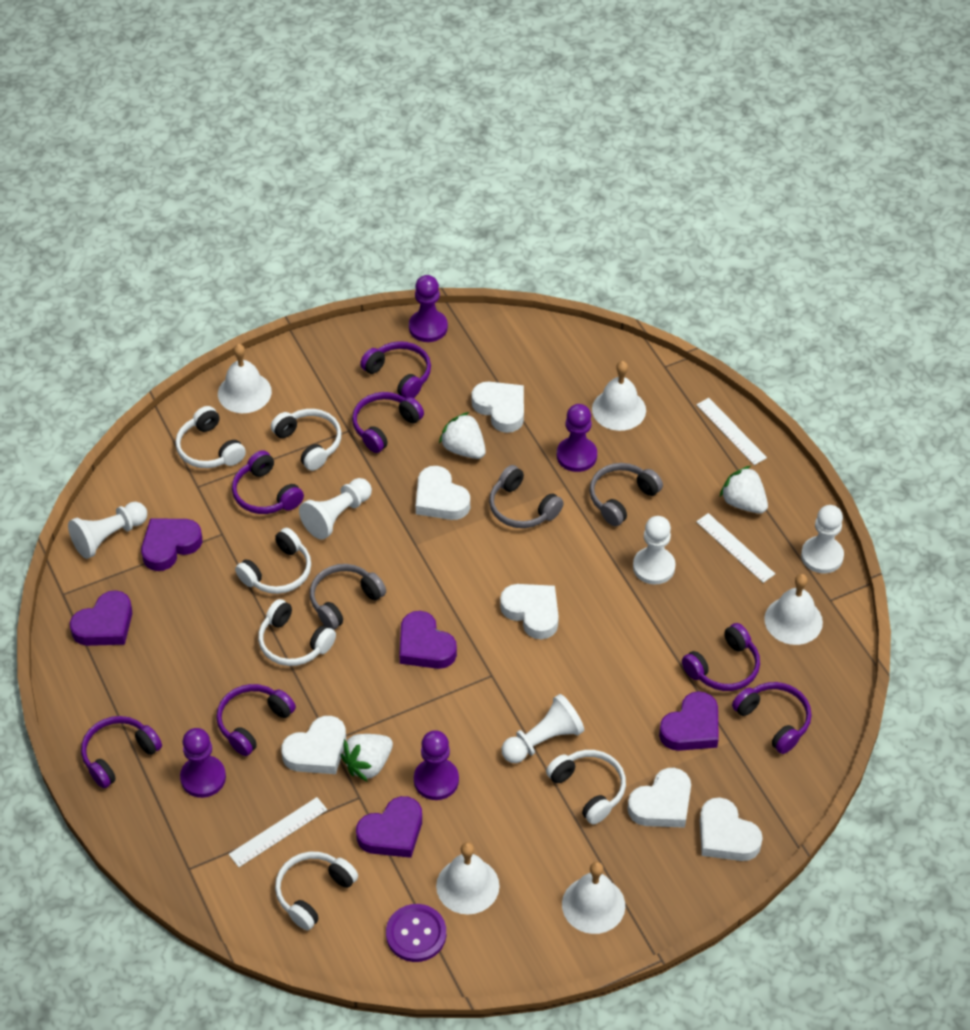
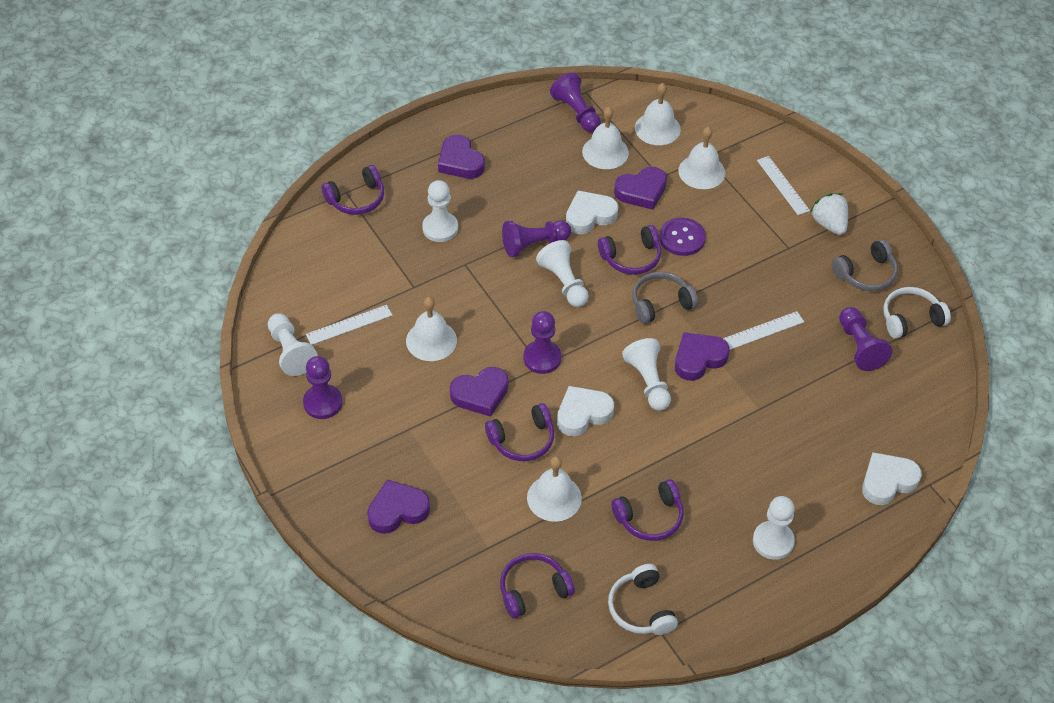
grey headphones: 3 -> 2
purple headphones: 7 -> 5
purple pawn: 4 -> 5
white headphones: 6 -> 2
white heart: 6 -> 3
white strawberry: 3 -> 1

